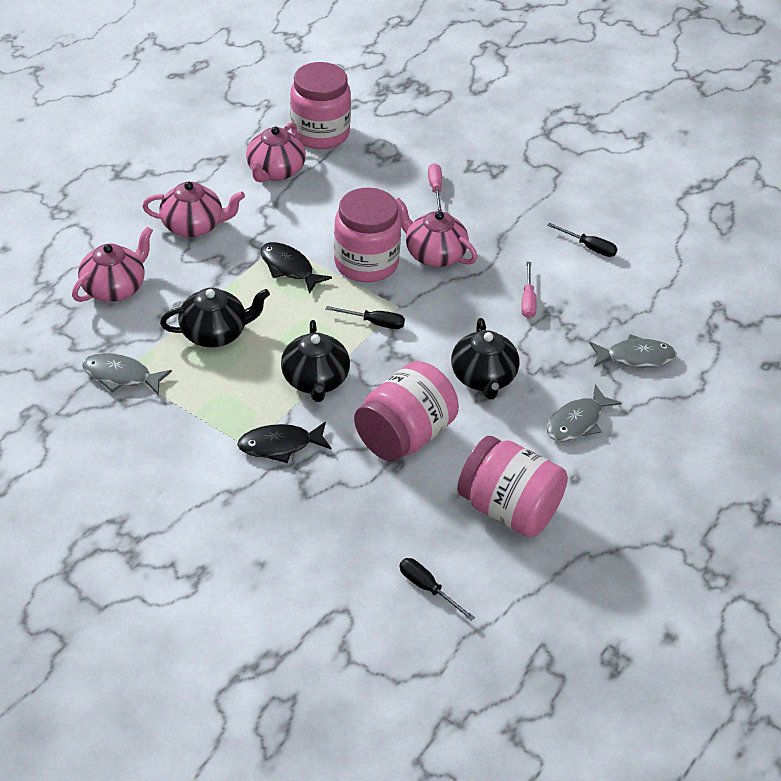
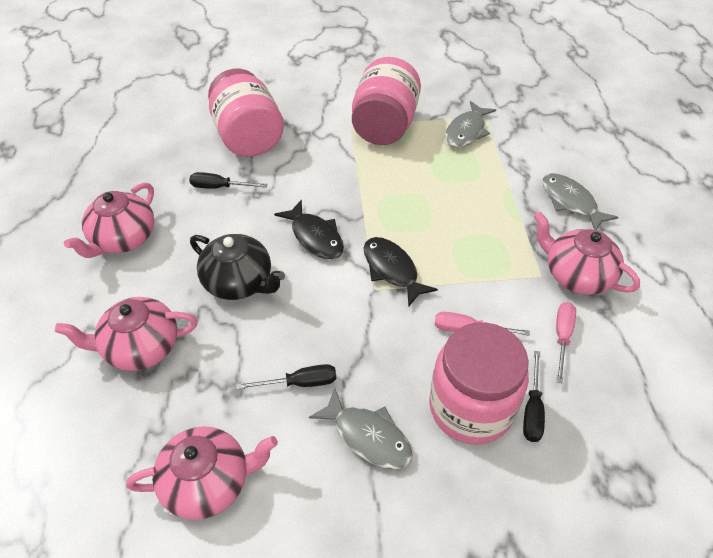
black teapot: 3 -> 1
pink jar: 4 -> 3

